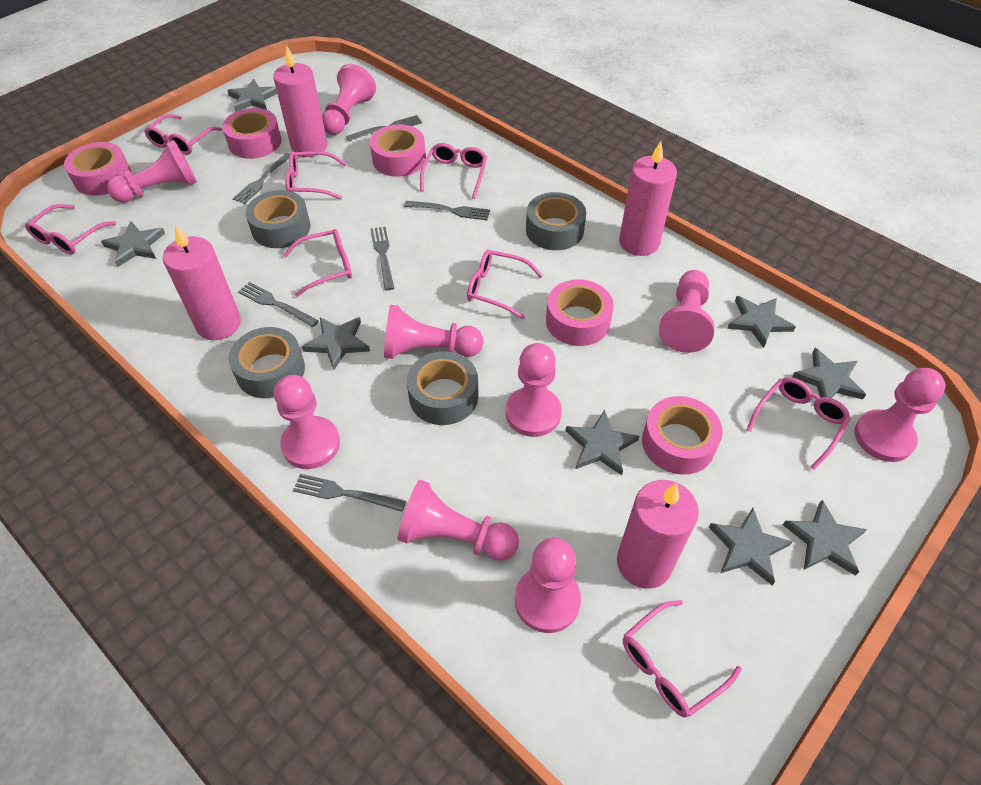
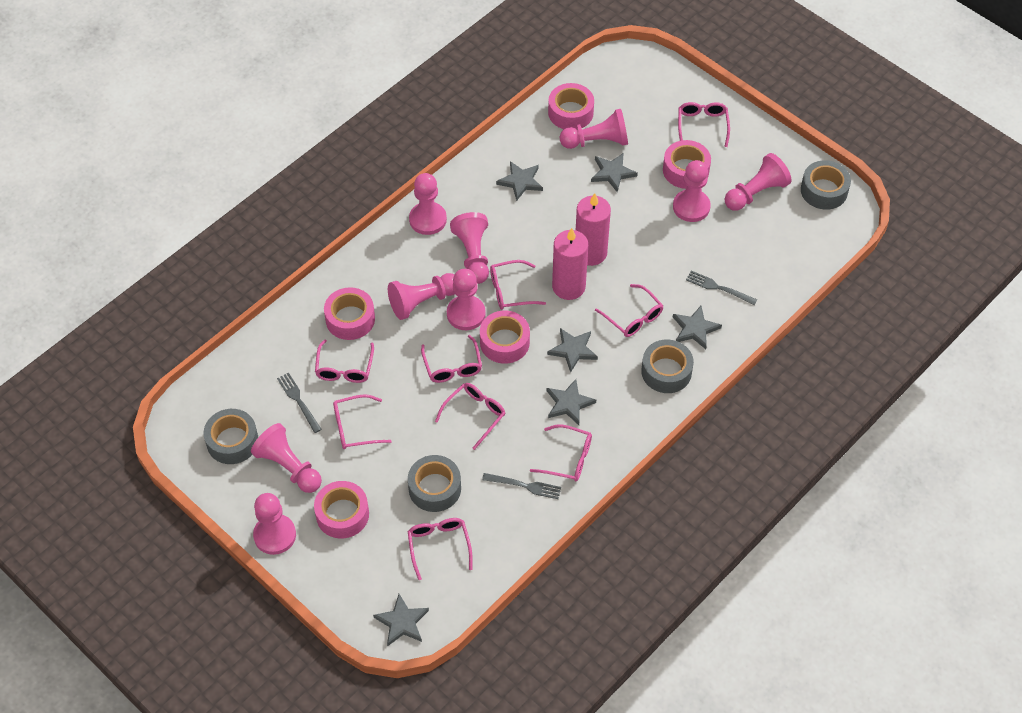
grey fork: 6 -> 3
grey star: 8 -> 6
pink candle: 4 -> 2
pink glasses: 8 -> 9

